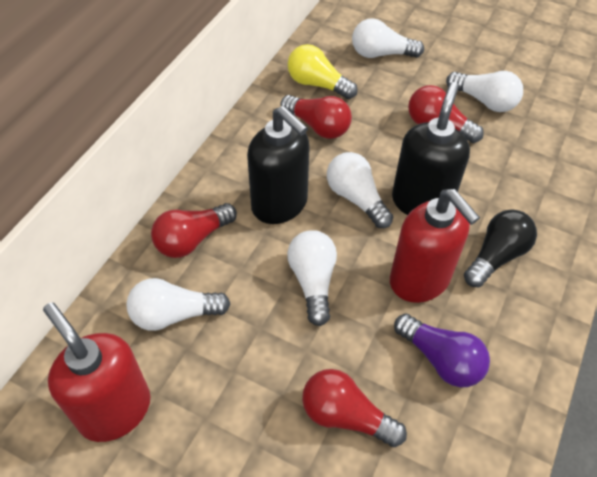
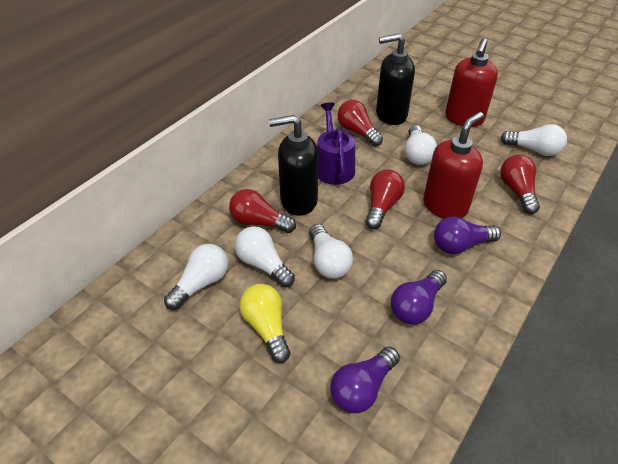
black light bulb: 1 -> 0
purple light bulb: 1 -> 3
purple watering can: 0 -> 1

